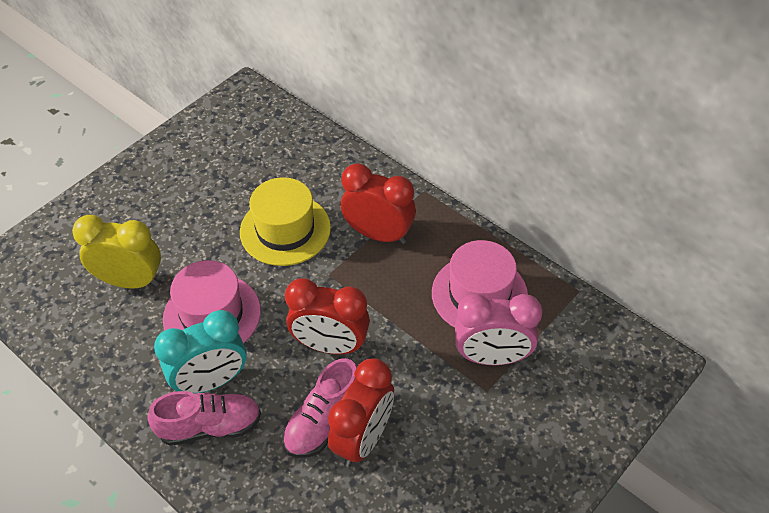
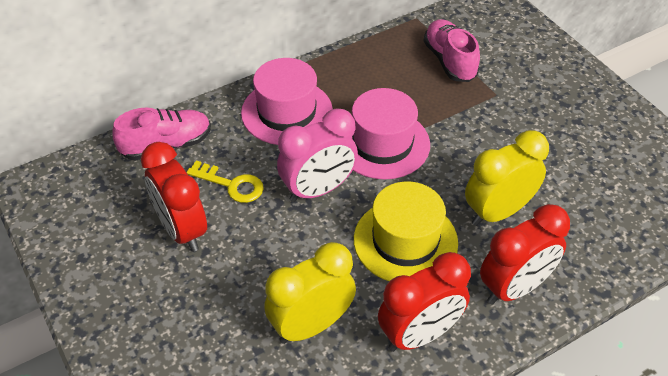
turquoise clock: 1 -> 0
yellow clock: 1 -> 2
yellow key: 0 -> 1

